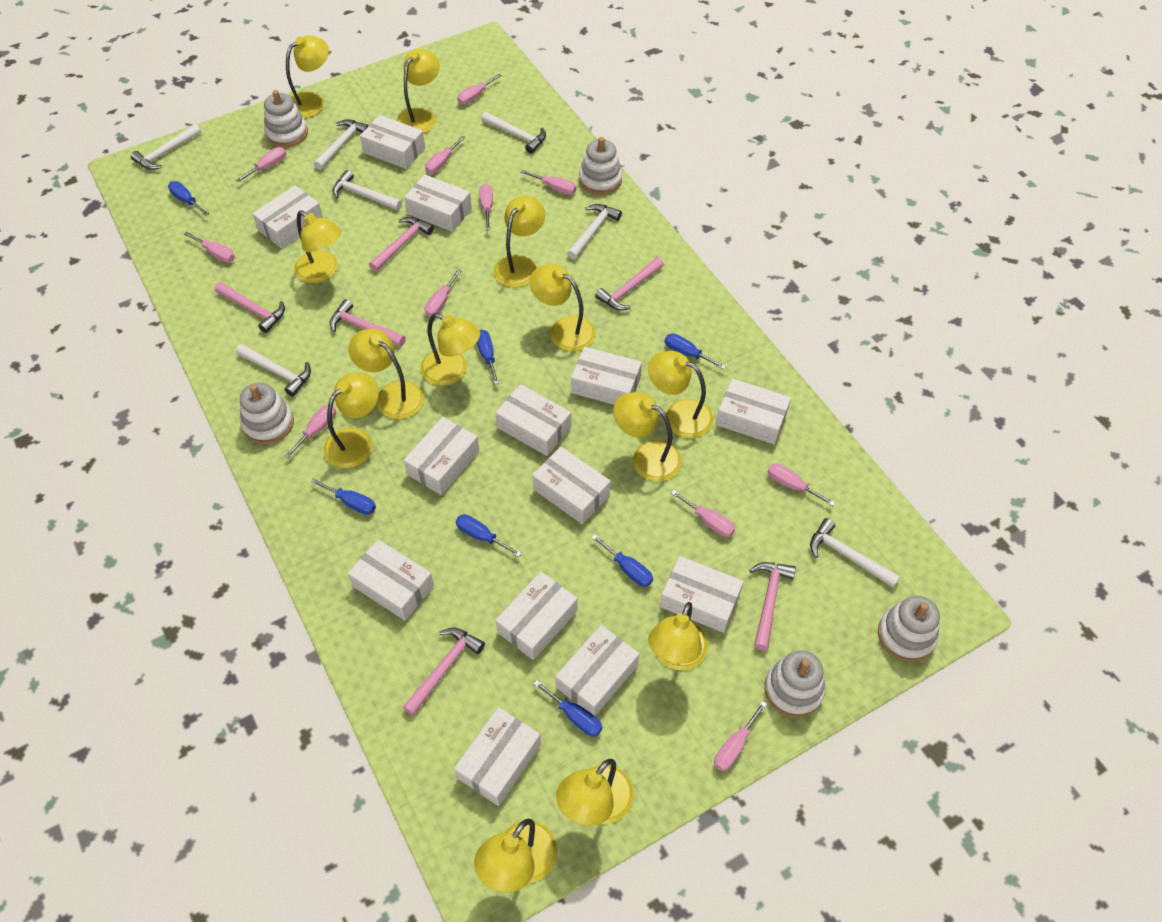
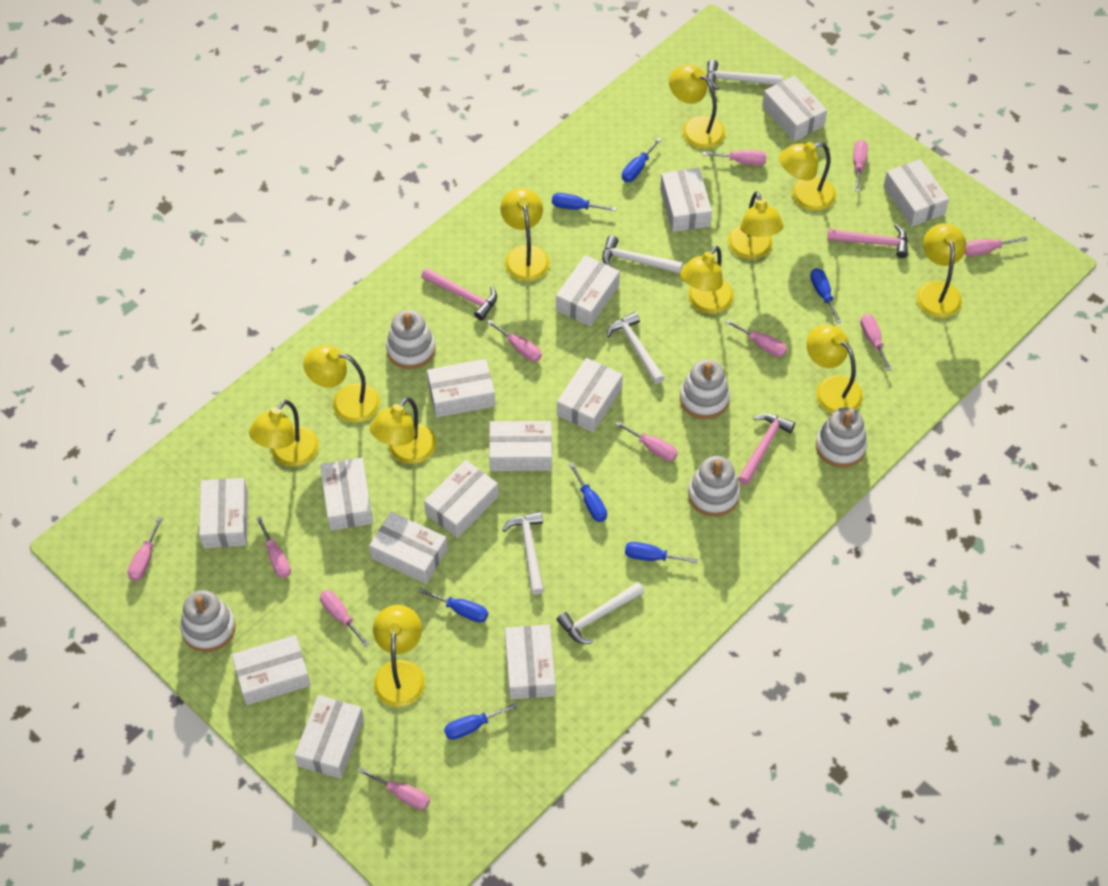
pink hammer: 6 -> 3
white box: 13 -> 14
white hammer: 7 -> 5
yellow lamp: 13 -> 11

